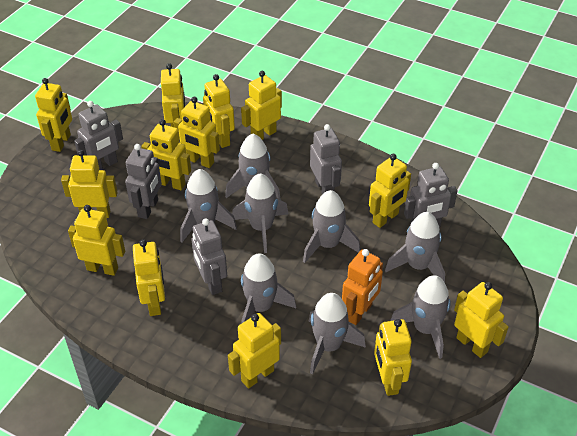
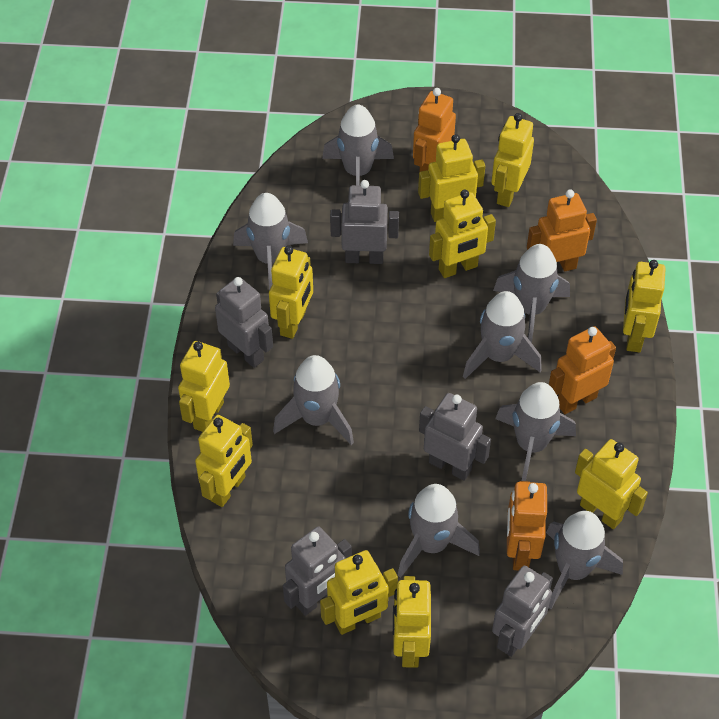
orange robot: 1 -> 4
yellow robot: 13 -> 10

